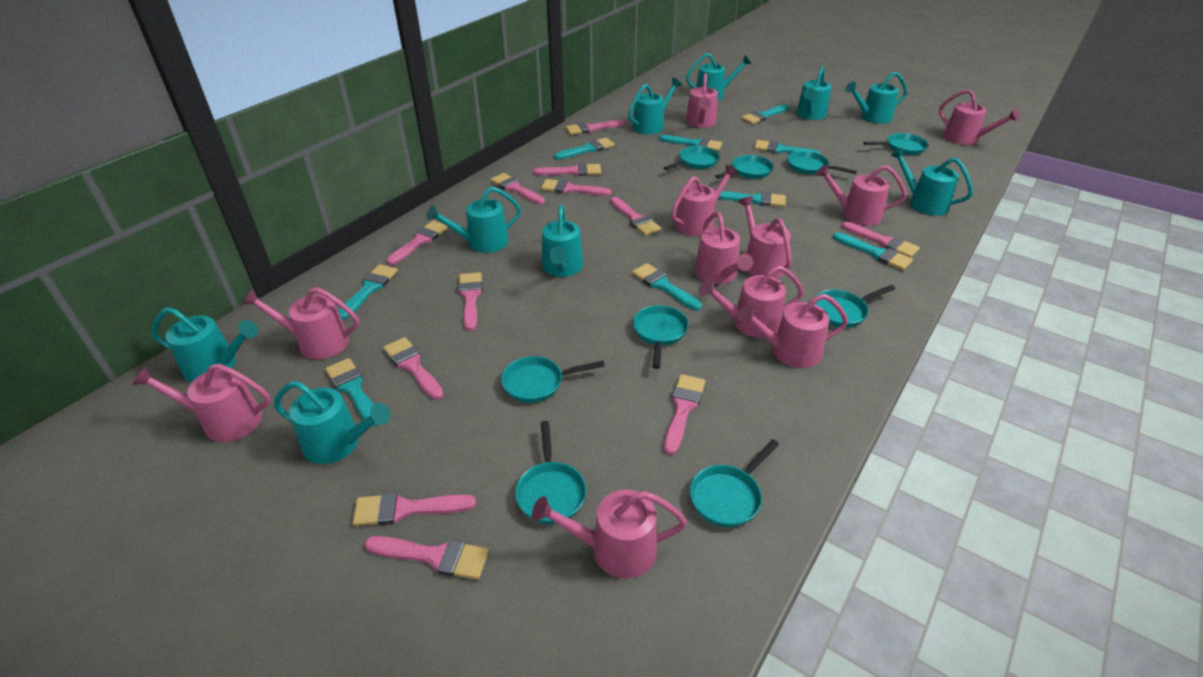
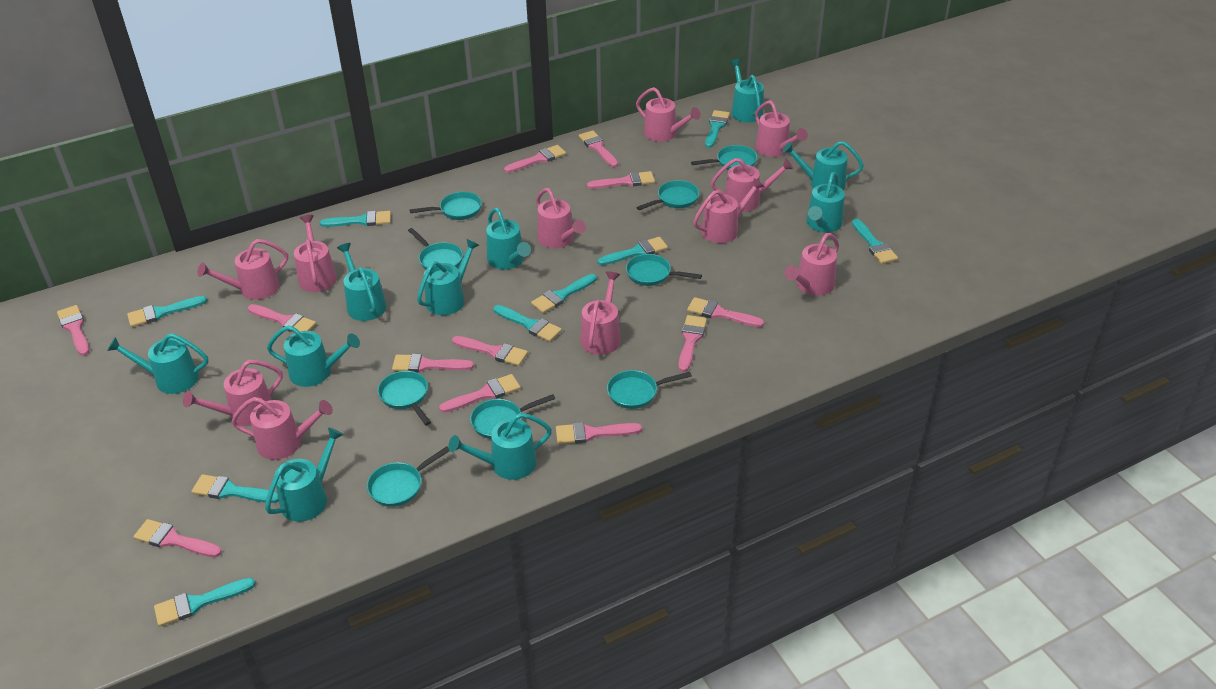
turquoise watering can: 9 -> 10

